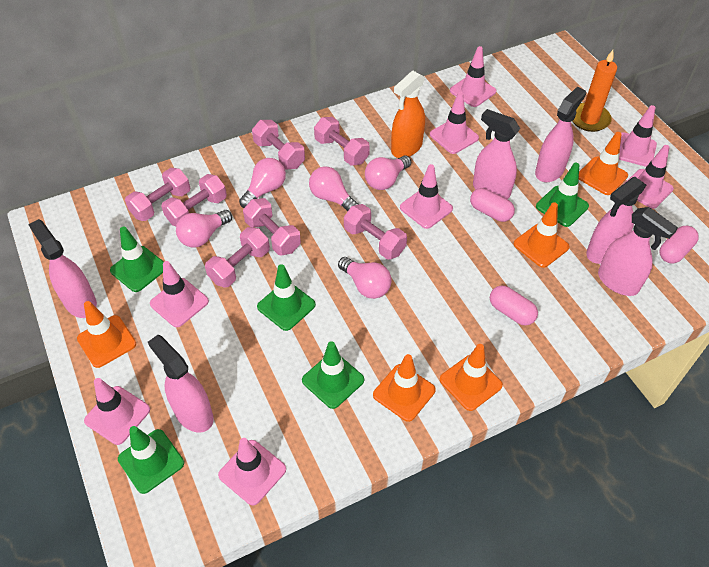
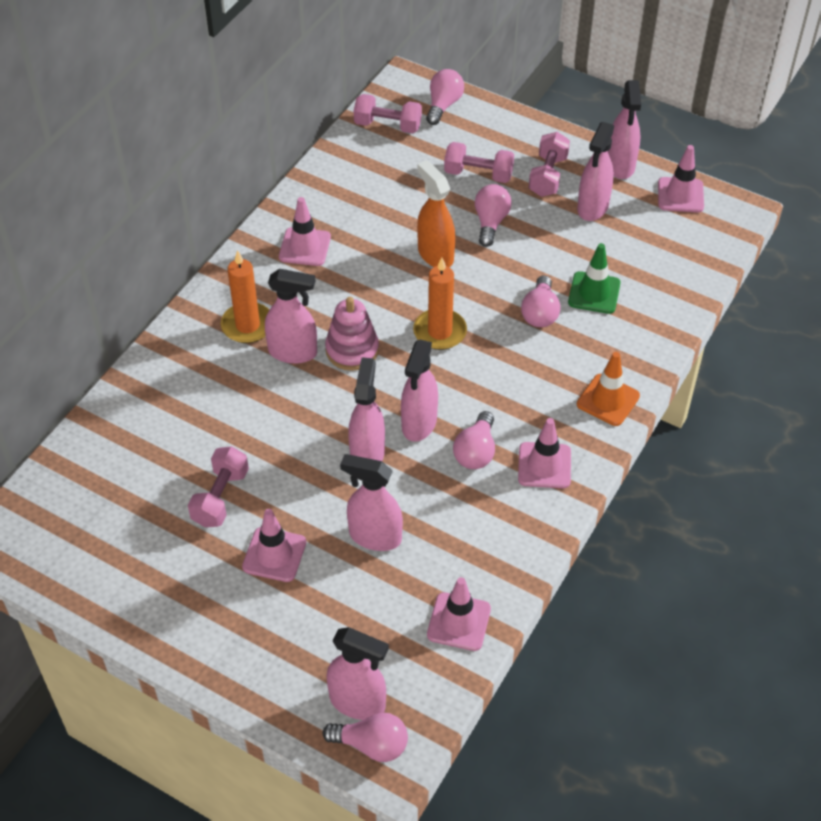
green traffic cone: 5 -> 1
orange candle: 1 -> 2
orange traffic cone: 5 -> 1
pink capsule: 3 -> 0
pink dumbbell: 7 -> 4
pink spray bottle: 6 -> 7
pink stacking toy: 0 -> 1
pink traffic cone: 8 -> 5

